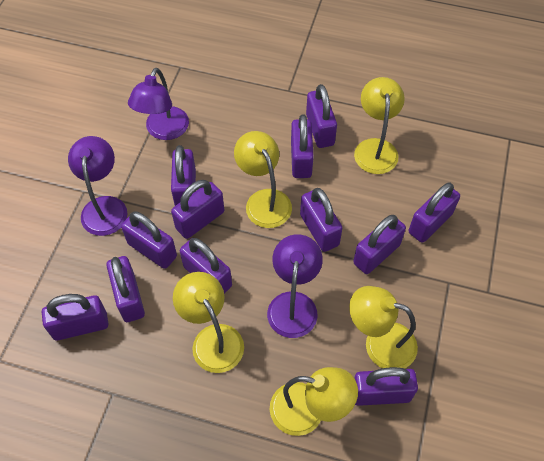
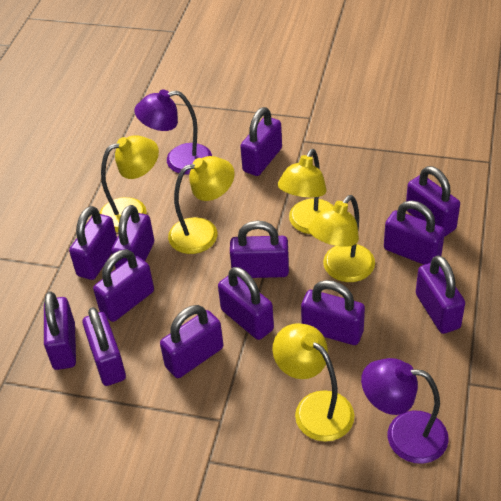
purple lamp: 3 -> 2
purple padlock: 12 -> 13

